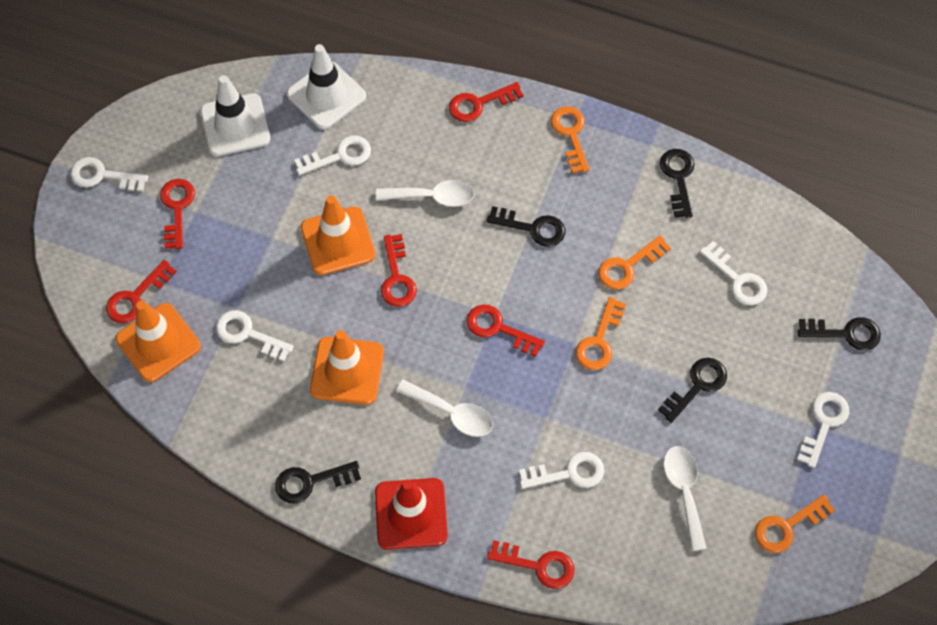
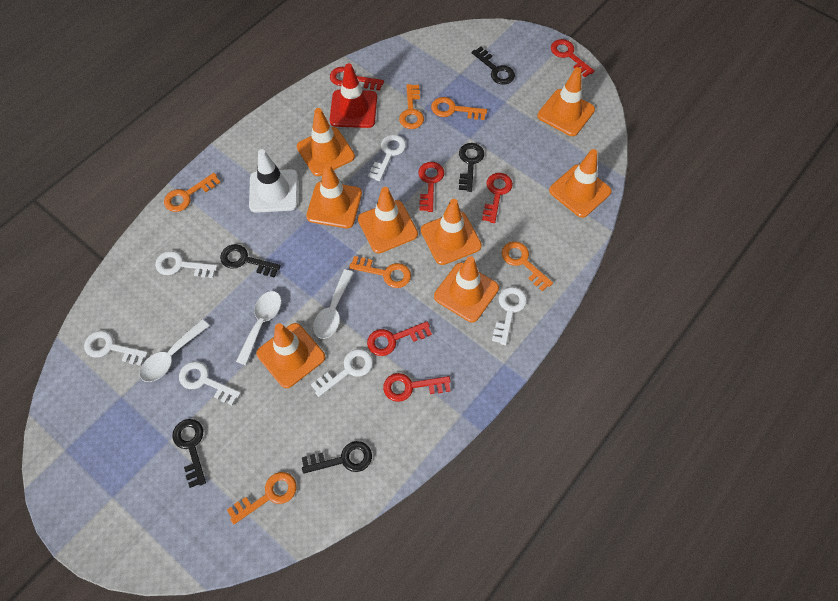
orange key: 4 -> 6
orange traffic cone: 3 -> 8
white traffic cone: 2 -> 1

